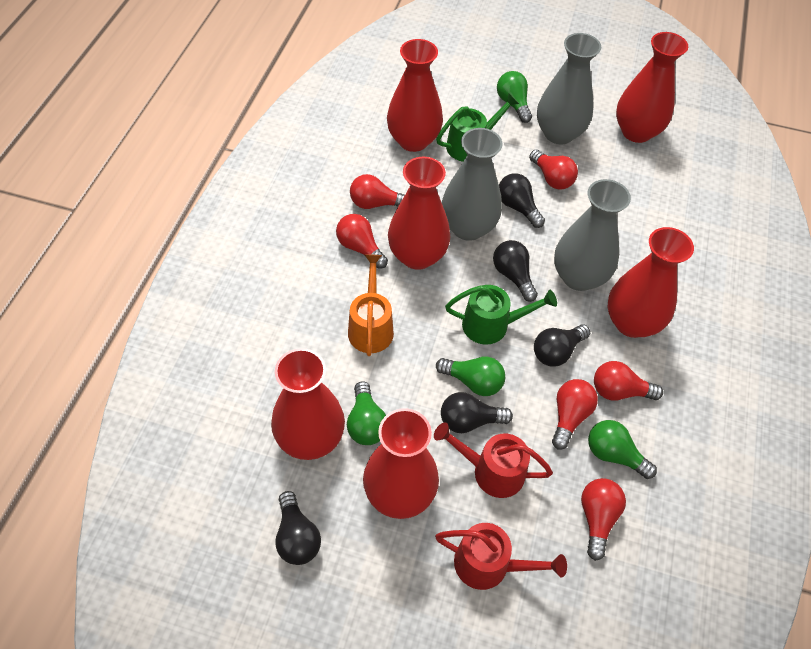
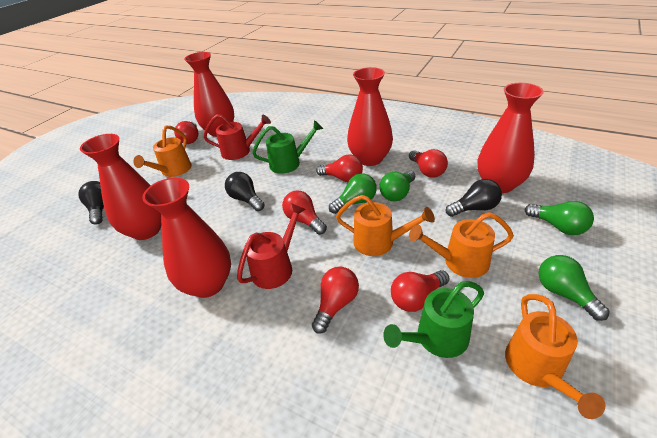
black light bulb: 5 -> 3
grey vase: 3 -> 0
orange watering can: 1 -> 4
red vase: 6 -> 5

